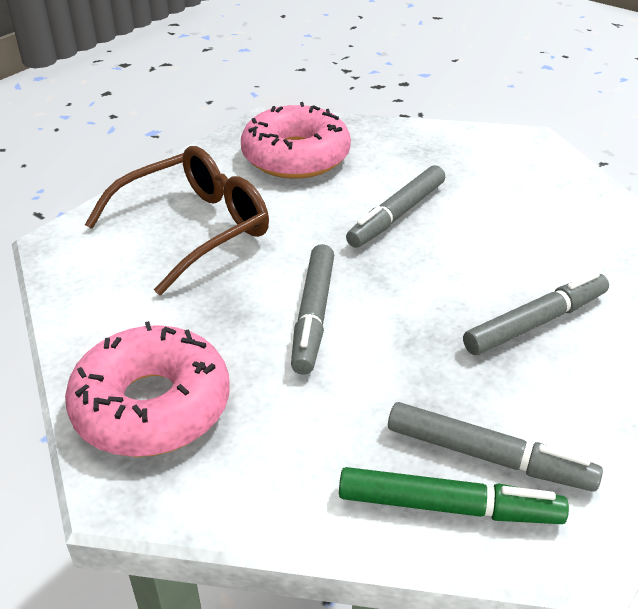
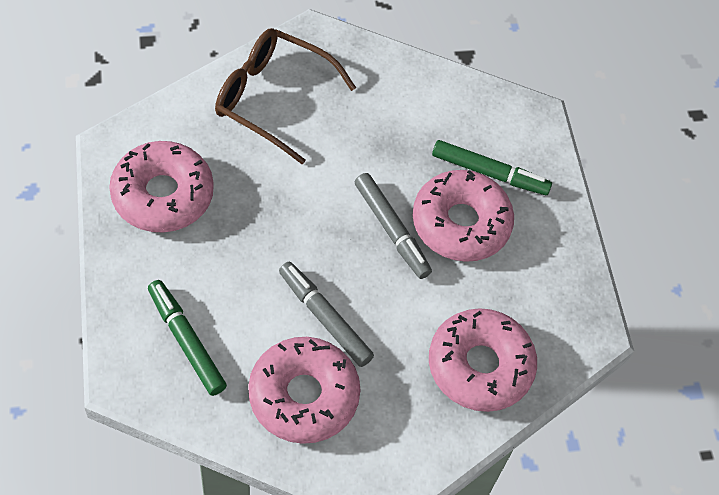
green marker: 1 -> 2
grey marker: 4 -> 2
pink donut: 2 -> 4

